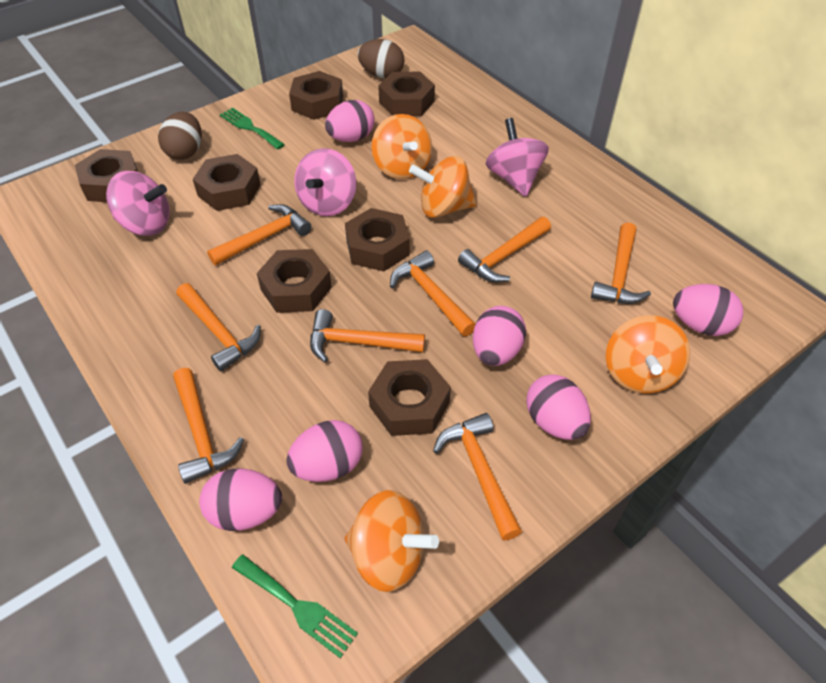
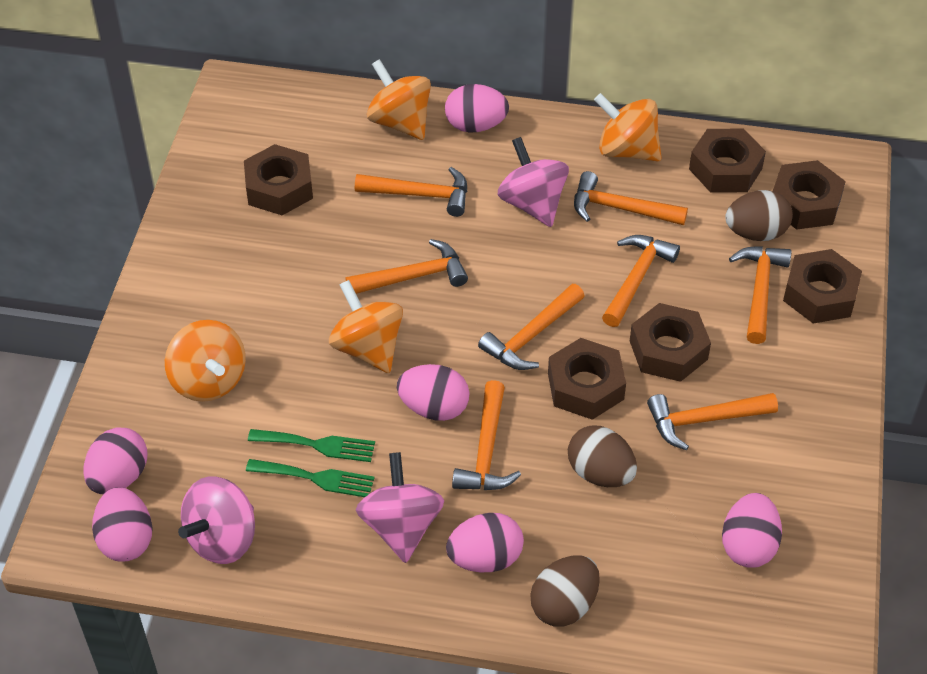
brown egg: 2 -> 3
brown nut: 7 -> 6

